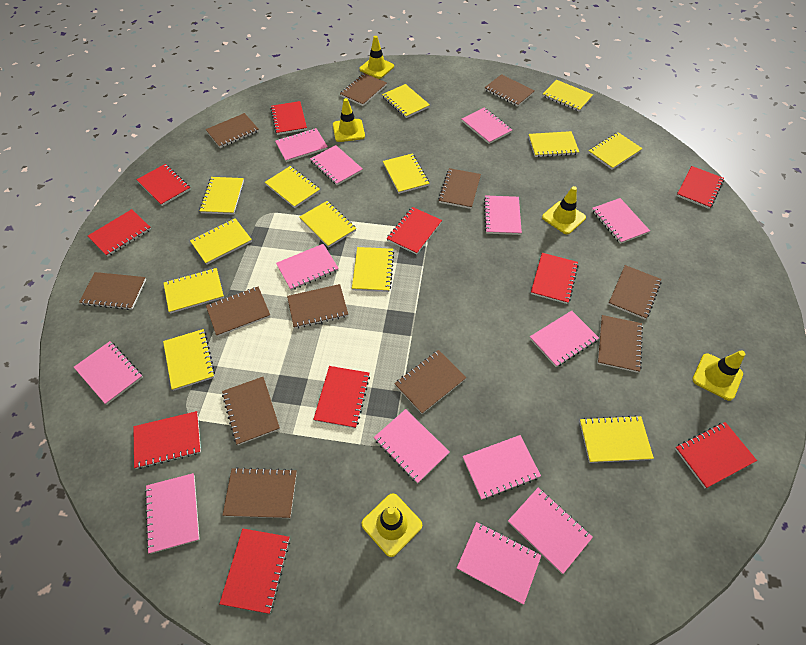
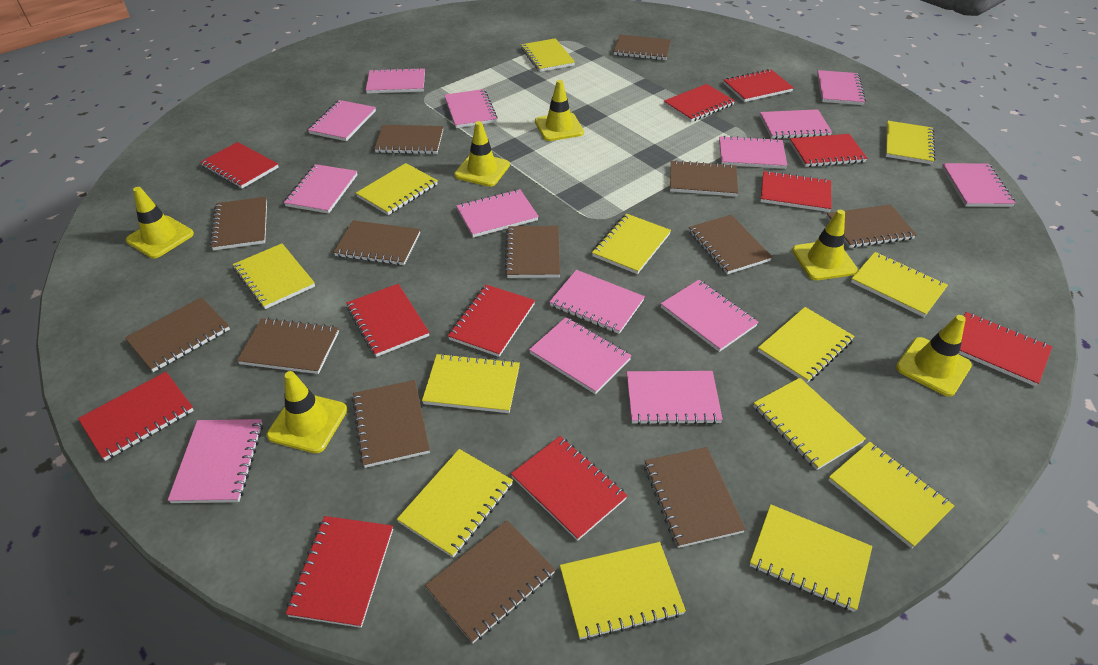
brown notebook: 12 -> 13
pink notebook: 13 -> 14
red notebook: 10 -> 11
yellow traffic cone: 5 -> 6

